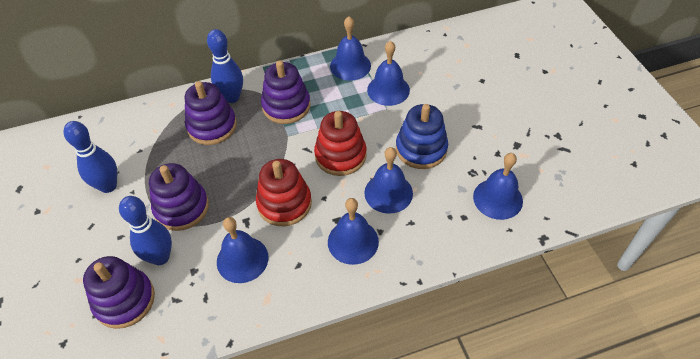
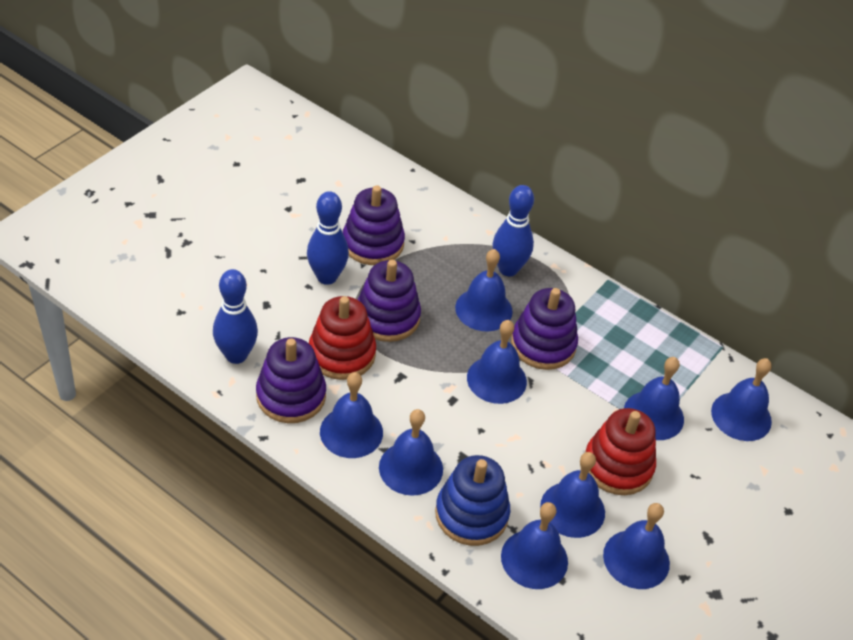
blue bell: 6 -> 9

